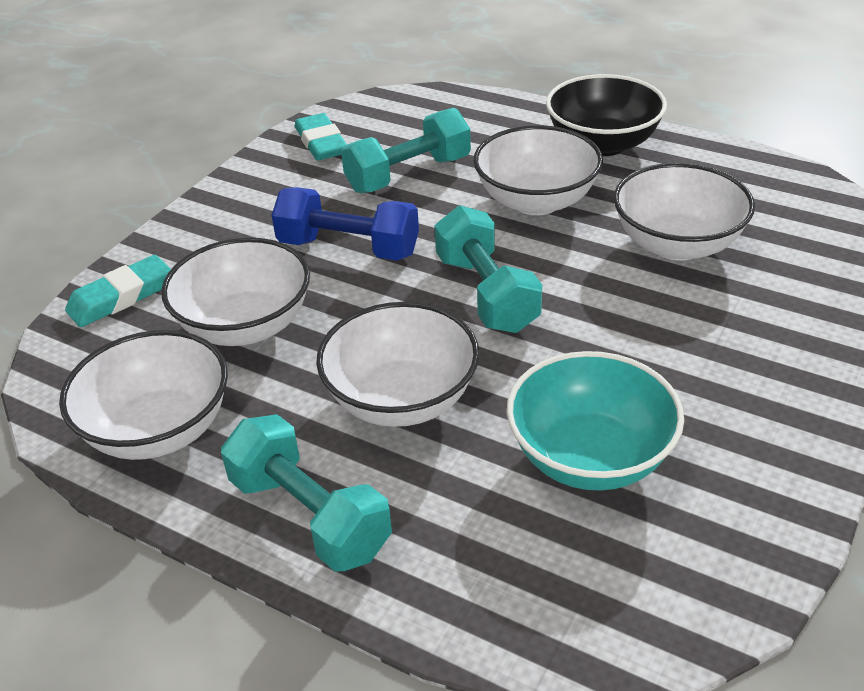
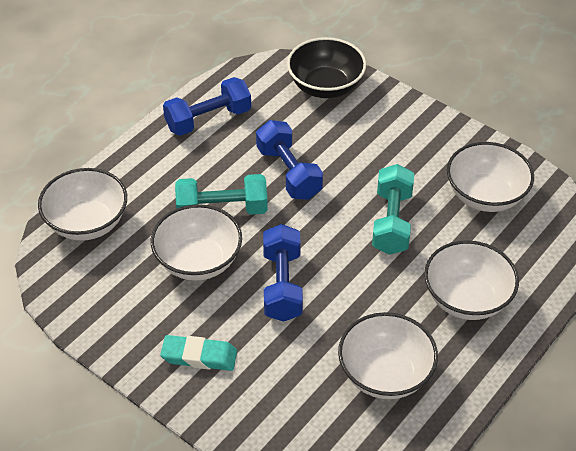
blue dumbbell: 1 -> 3
turquoise bowl: 1 -> 0
turquoise dumbbell: 3 -> 2
turquoise eraser: 2 -> 1

